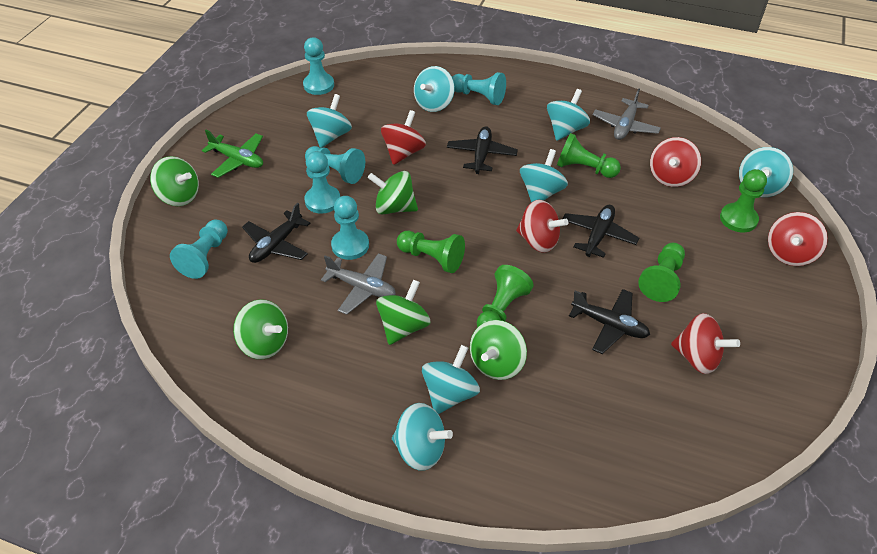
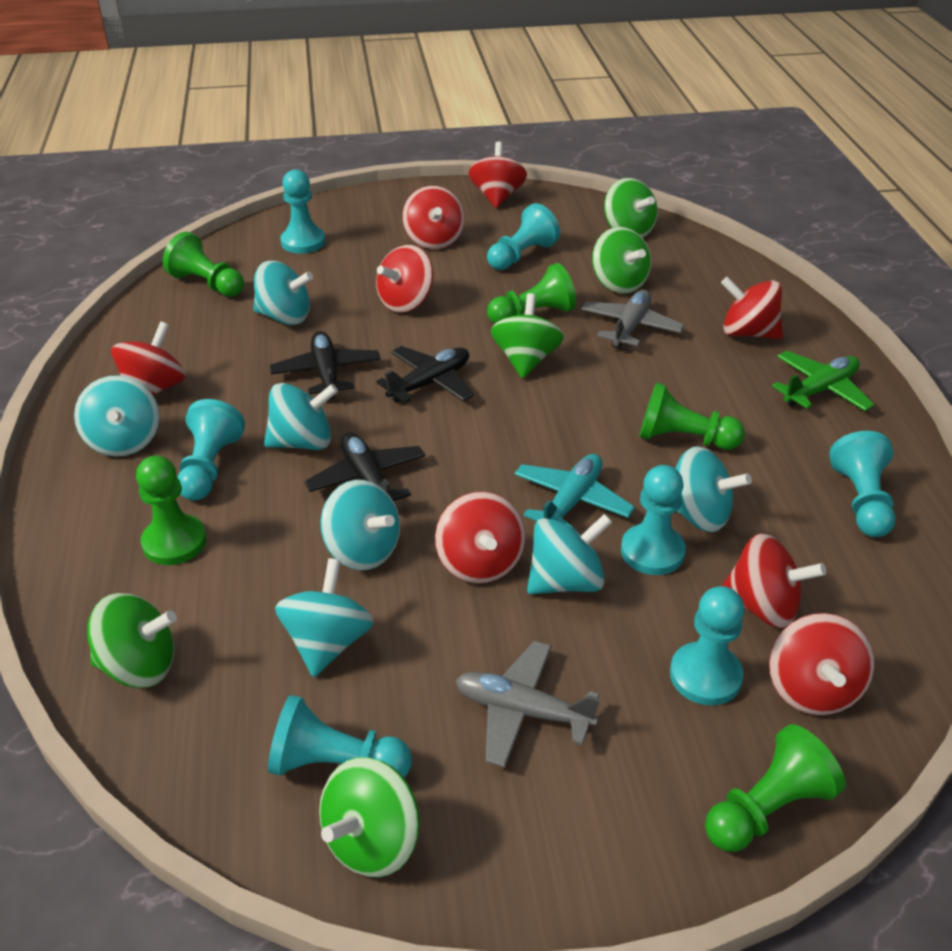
black plane: 4 -> 3
red spinning top: 5 -> 8
turquoise pawn: 6 -> 7
turquoise plane: 0 -> 1

